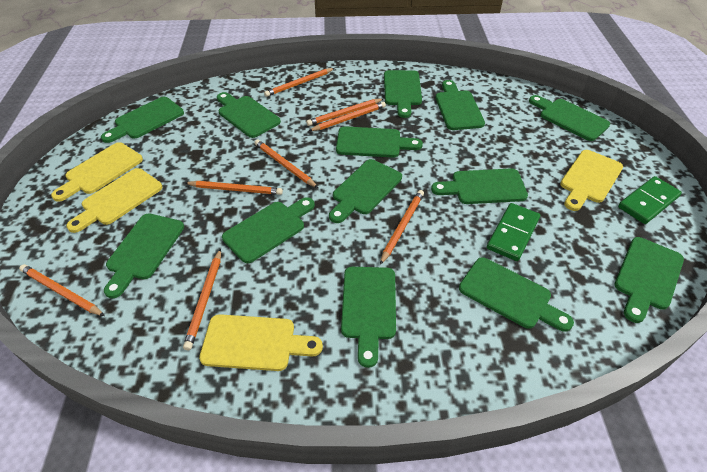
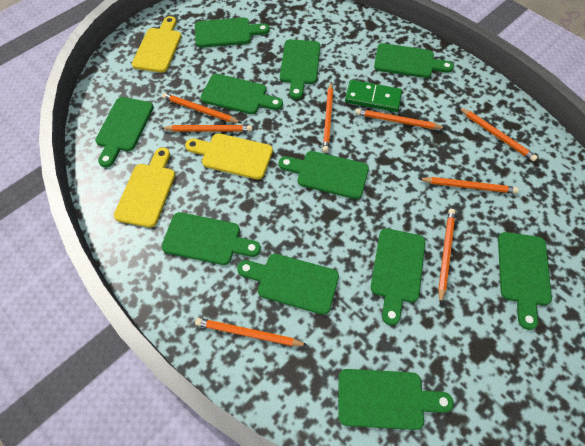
green cutting board: 13 -> 11
green domino: 2 -> 1
yellow cutting board: 4 -> 3

